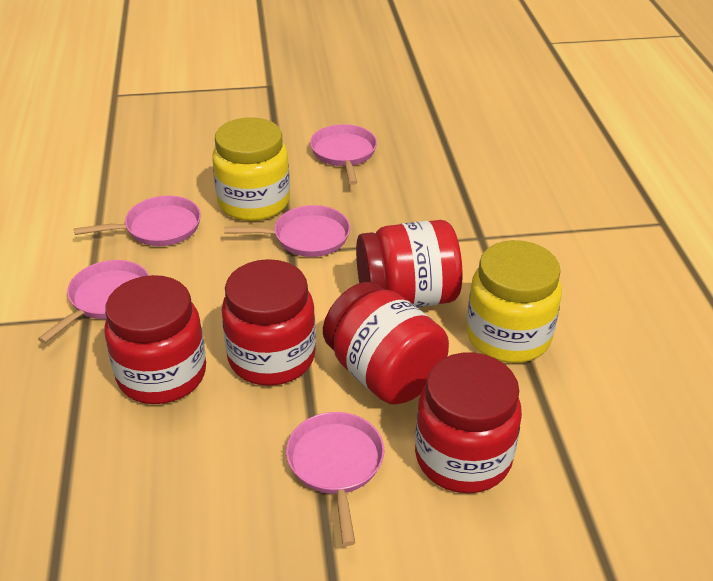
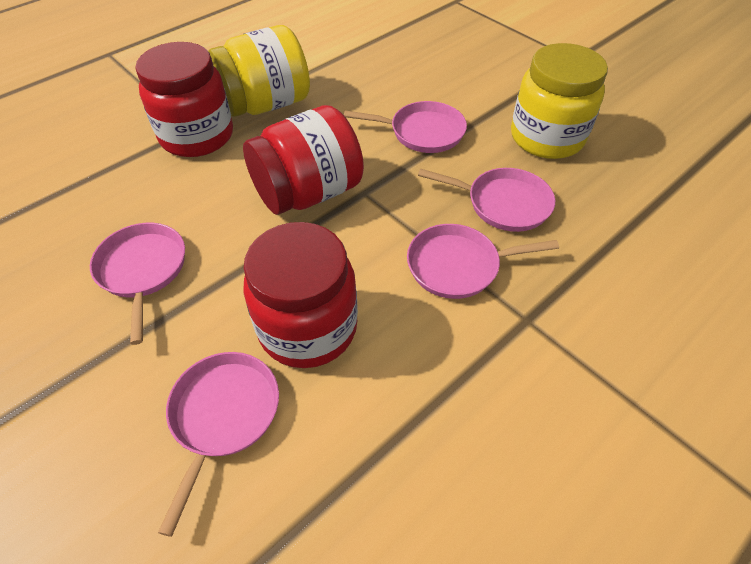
red jar: 5 -> 3

